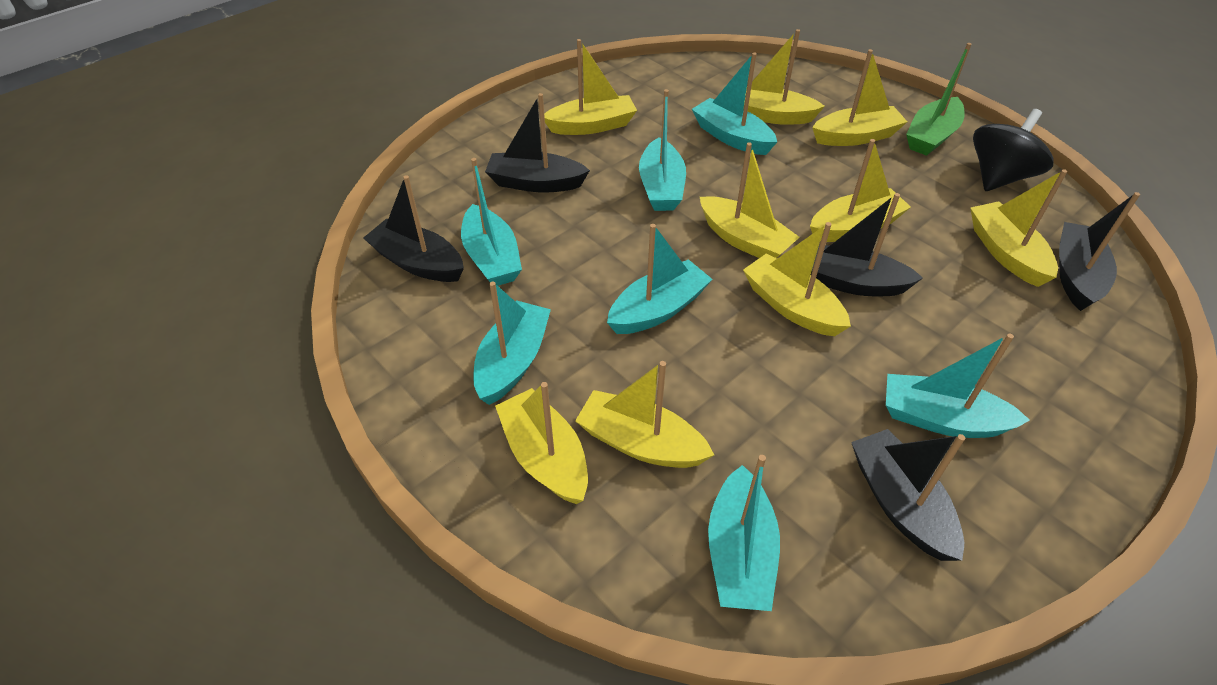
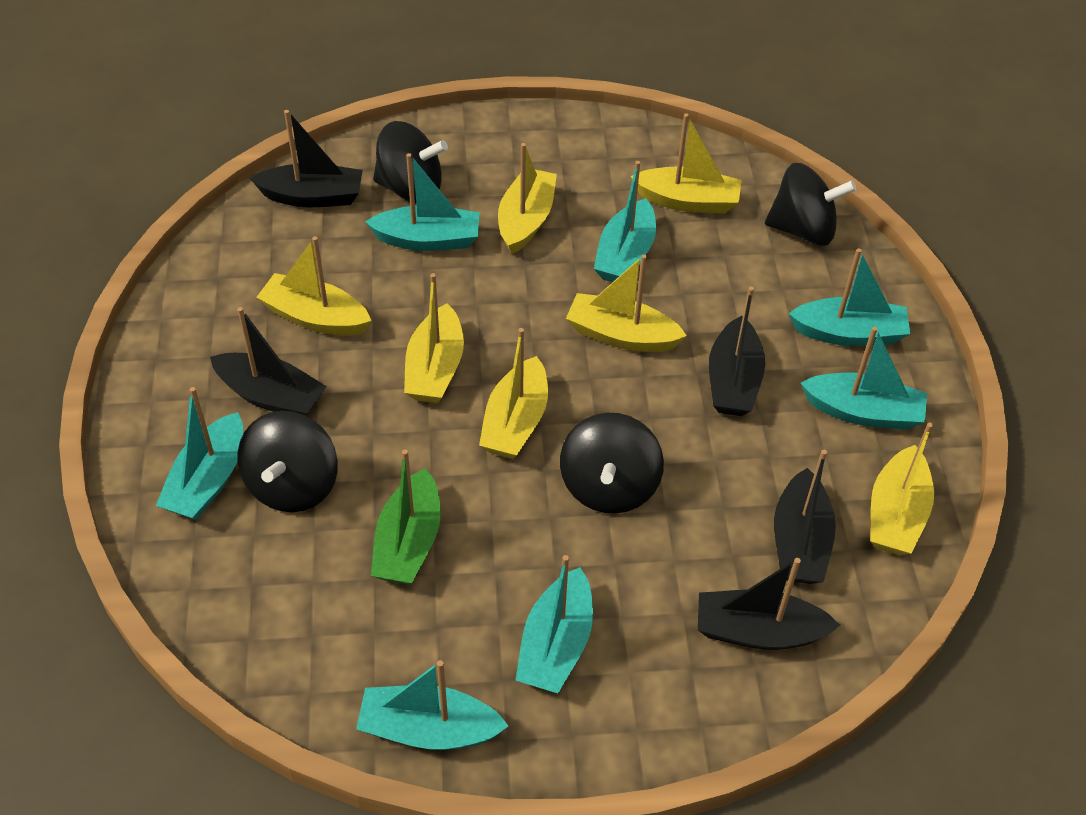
black spinning top: 1 -> 4
yellow boat: 9 -> 7

